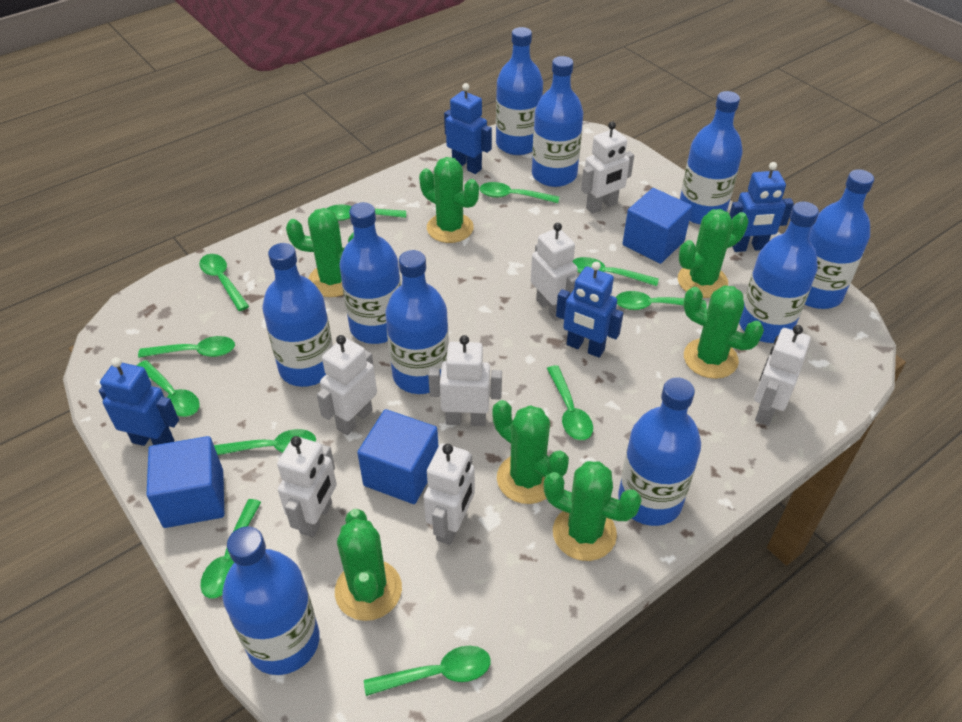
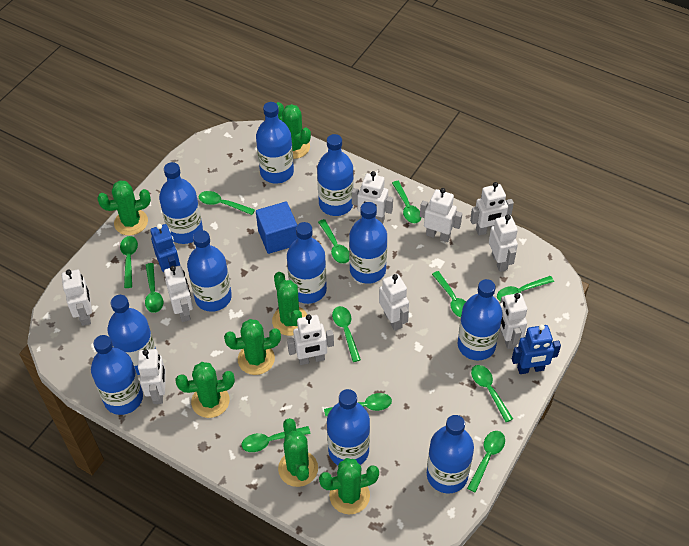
blue bottle: 10 -> 11
blue cube: 3 -> 1
blue robot: 4 -> 2
green spoon: 11 -> 12
white robot: 7 -> 10

